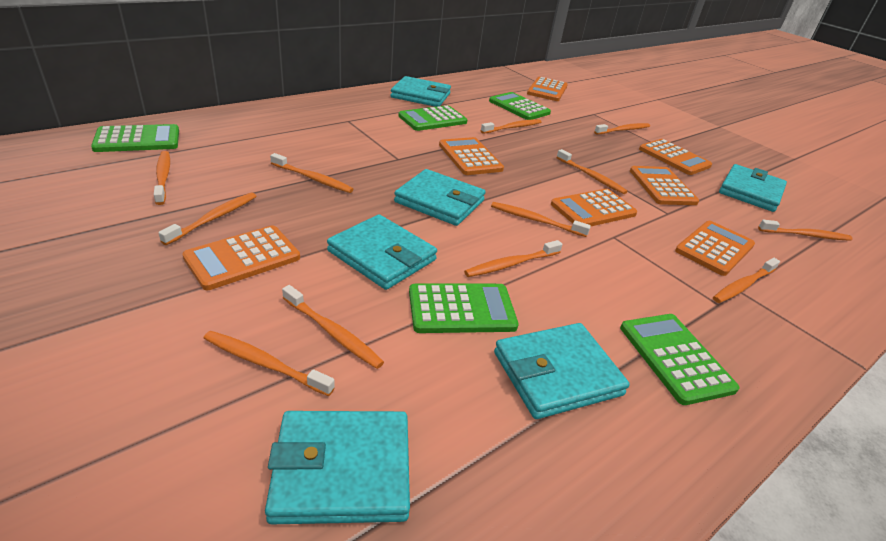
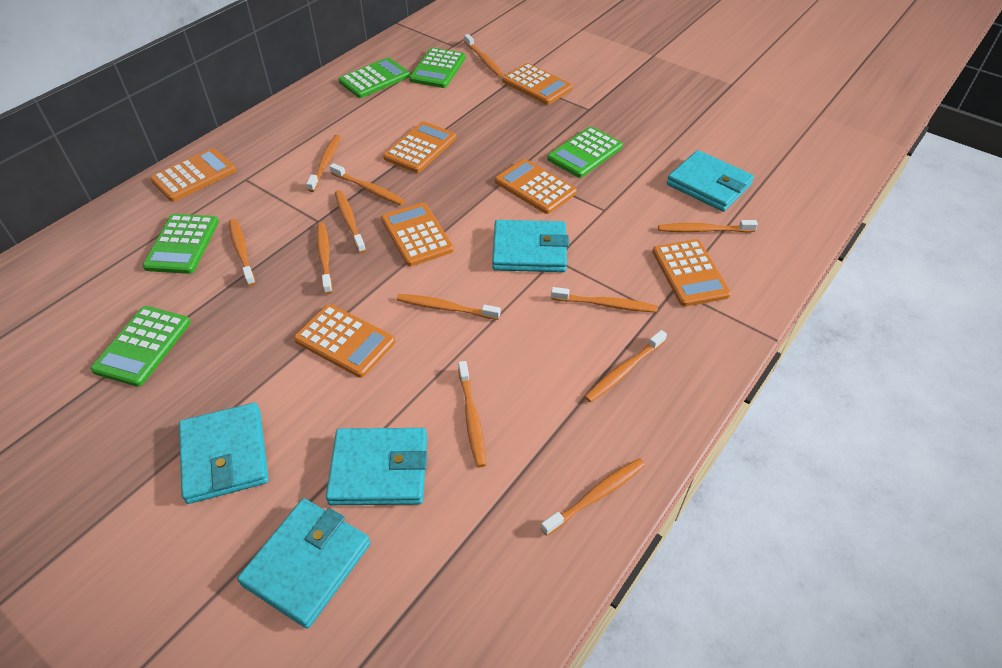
turquoise wallet: 6 -> 5

